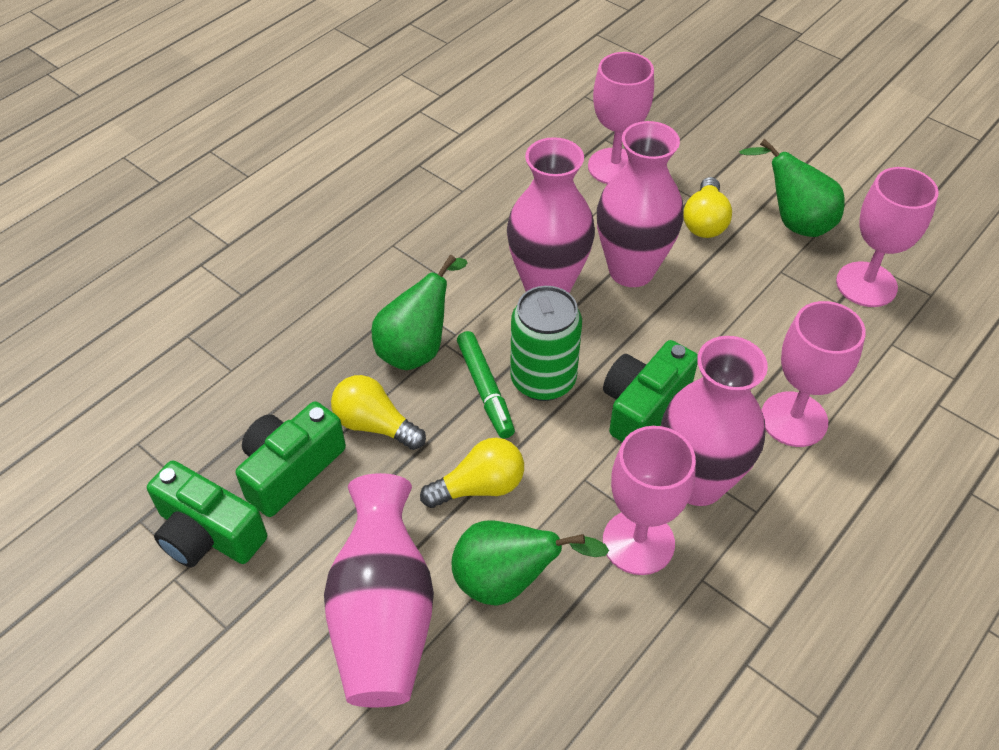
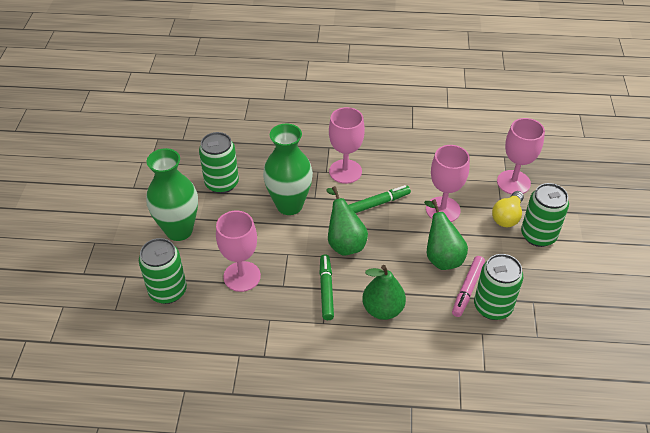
green camera: 3 -> 0
green can: 1 -> 4
green marker: 1 -> 2
green vase: 0 -> 2
pink marker: 0 -> 1
pink vase: 4 -> 0
yellow light bulb: 3 -> 1

